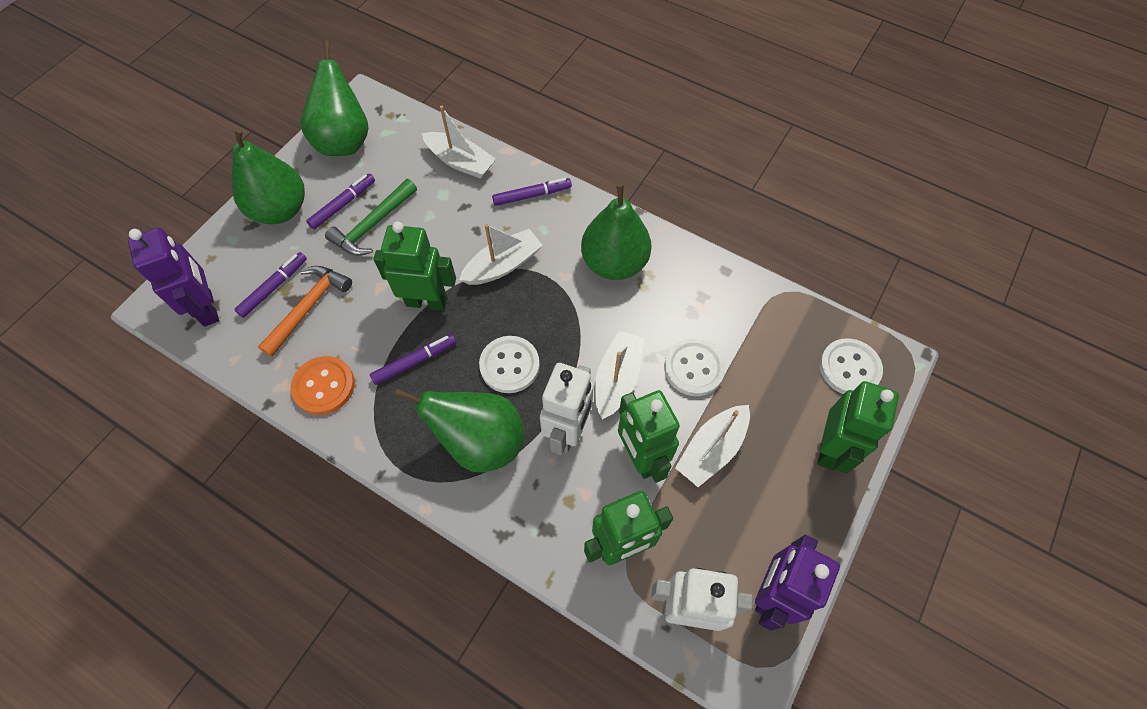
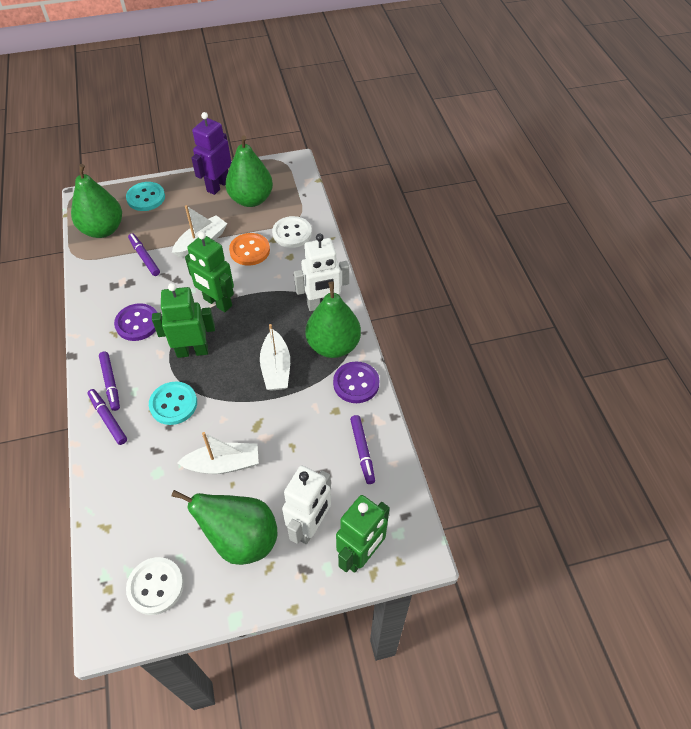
green hammer: 1 -> 0
green robot: 4 -> 3
orange hammer: 1 -> 0
purple button: 0 -> 2
purple robot: 2 -> 1
turquoise button: 0 -> 2
white boat: 4 -> 3
white button: 3 -> 2

